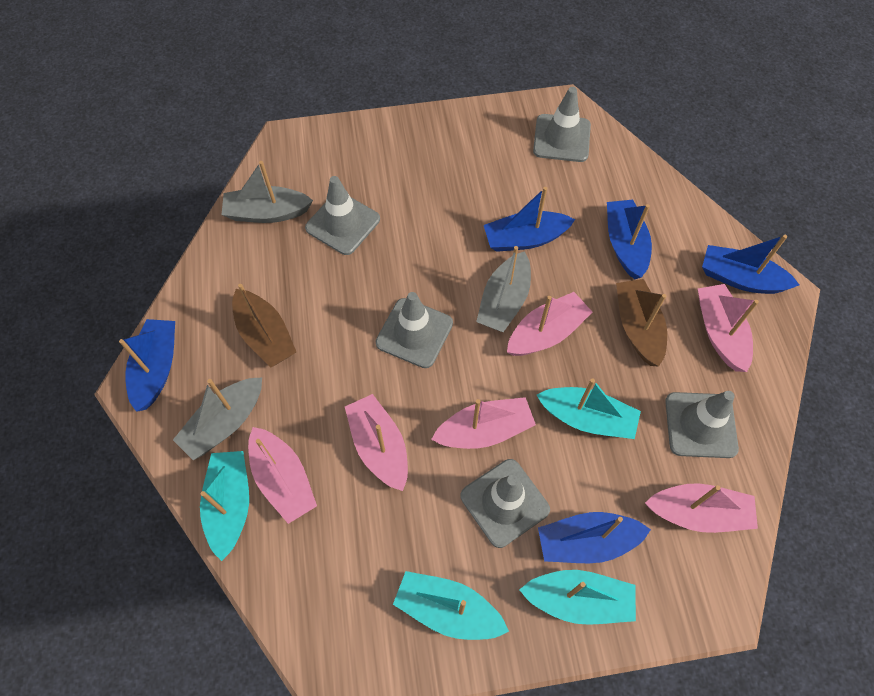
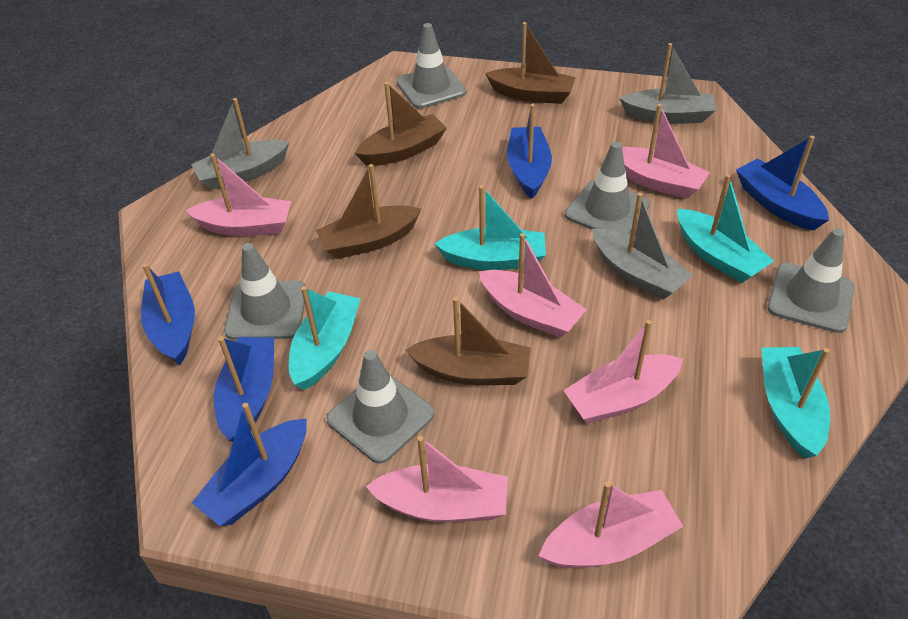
brown boat: 2 -> 4

